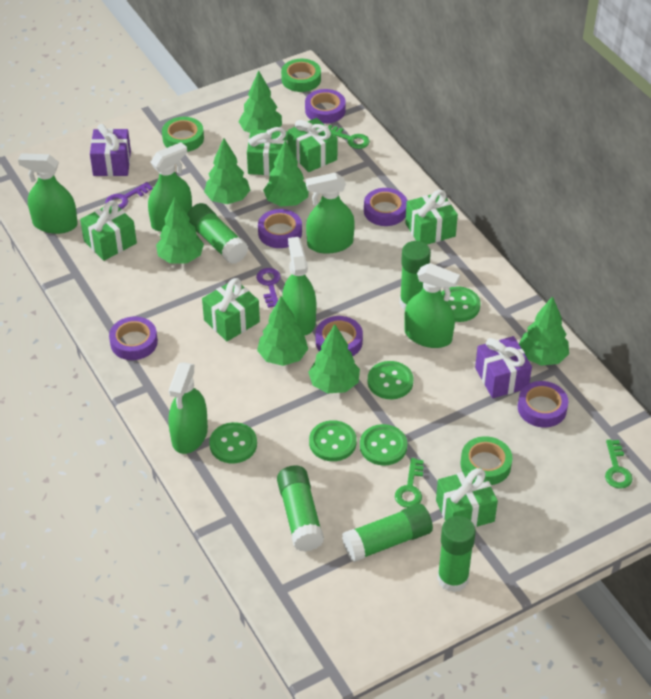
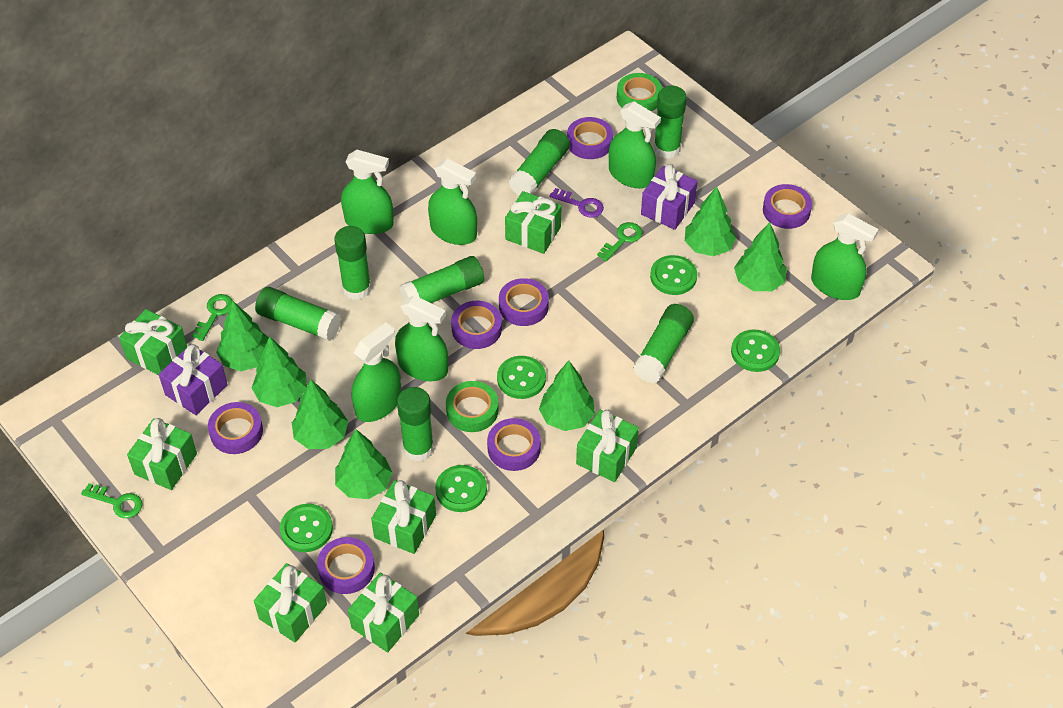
green gift: 6 -> 7
green glue stick: 5 -> 7
green tape: 3 -> 2
purple key: 2 -> 1
purple tape: 6 -> 7

